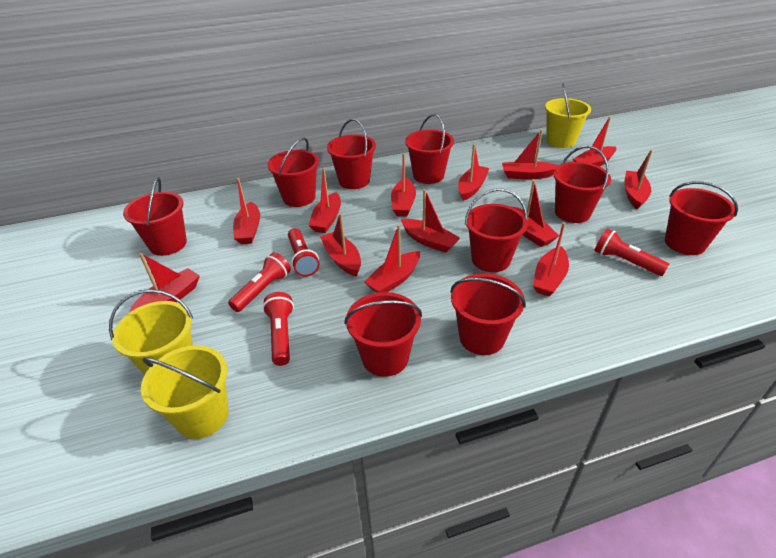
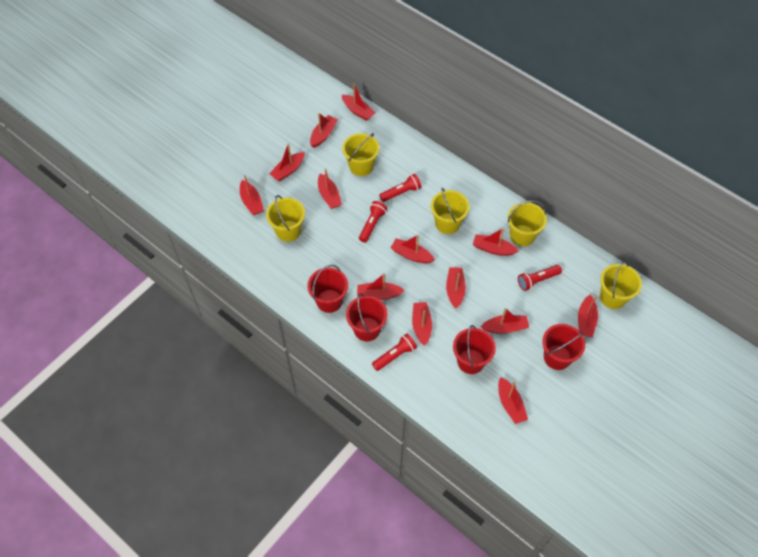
red bucket: 9 -> 4
yellow bucket: 3 -> 5

